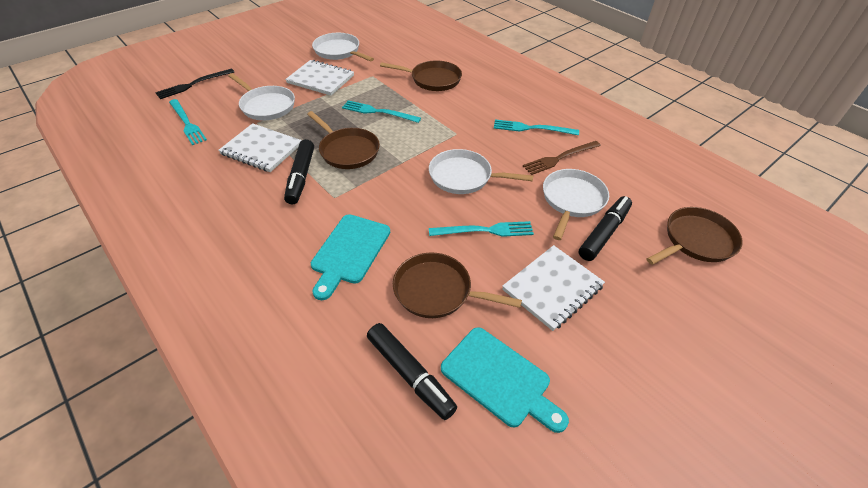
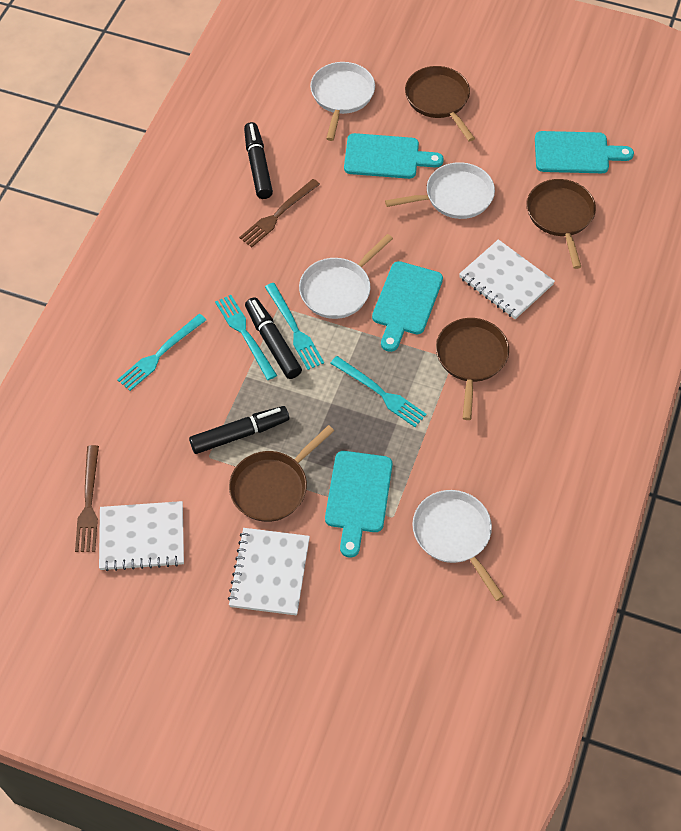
black fork: 1 -> 0
brown fork: 1 -> 2
turquoise cutting board: 2 -> 4

